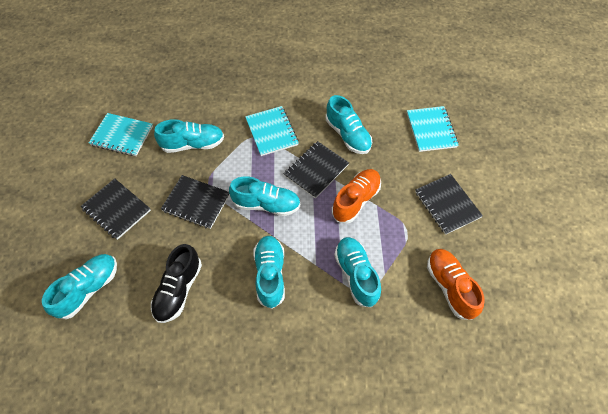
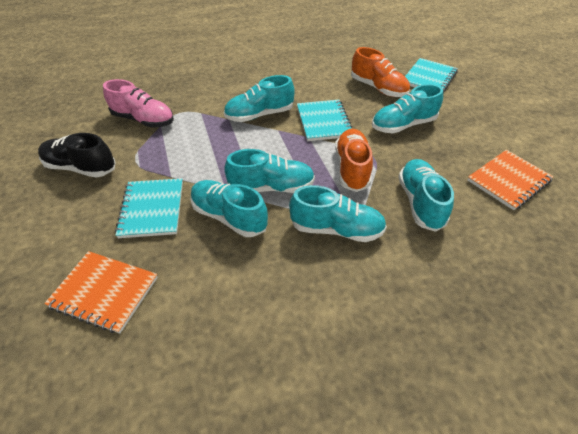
black notebook: 4 -> 0
orange notebook: 0 -> 2
pink shoe: 0 -> 1

